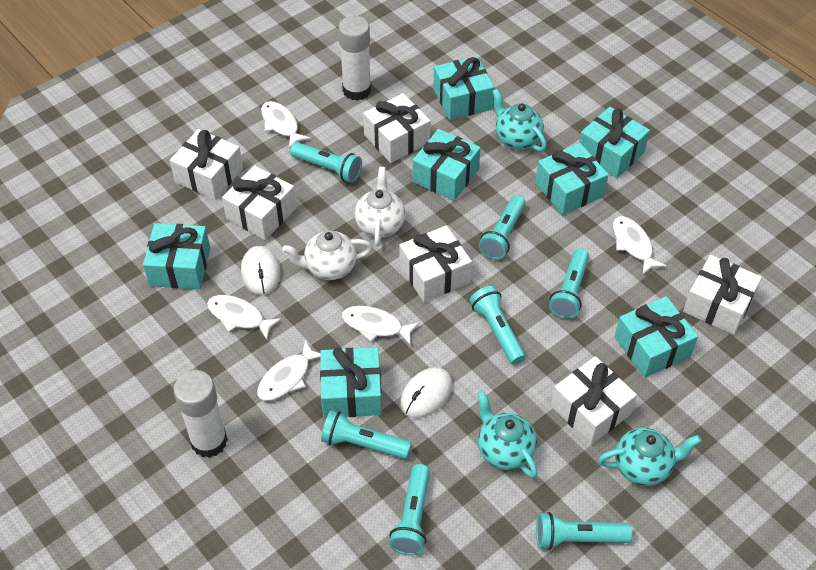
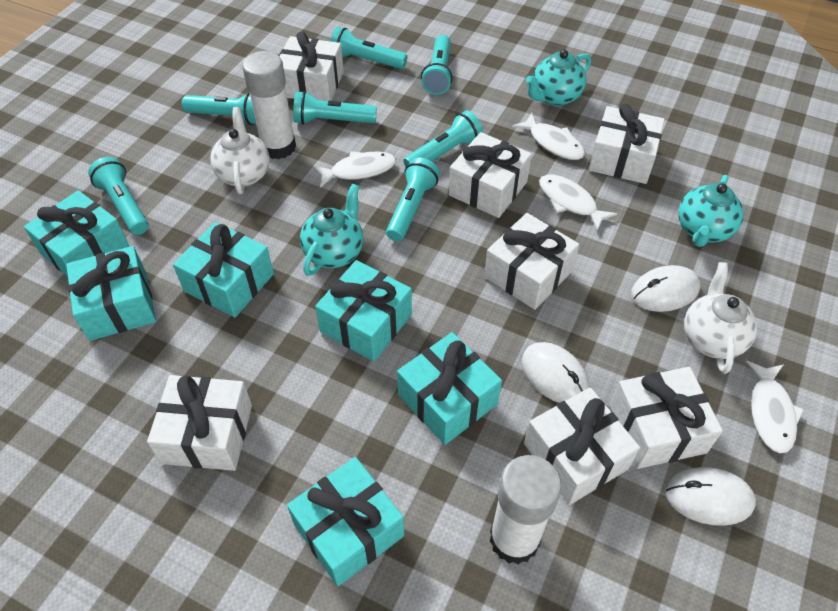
turquoise gift: 7 -> 6
white fish: 5 -> 4
white gift: 6 -> 7
white mouse: 2 -> 3

